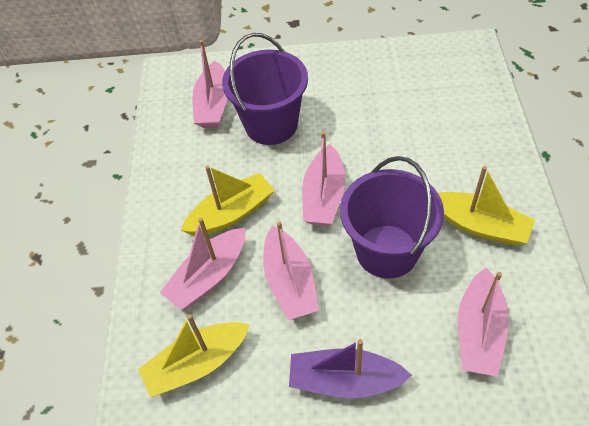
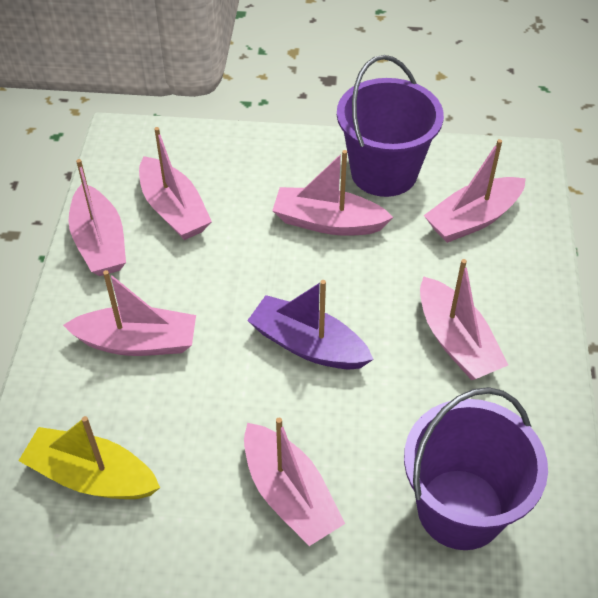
pink boat: 5 -> 7
yellow boat: 3 -> 1

